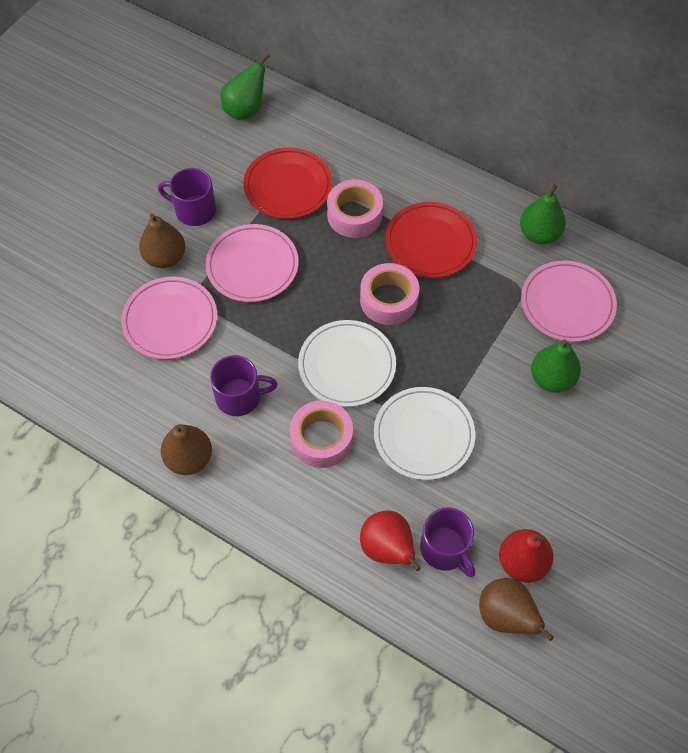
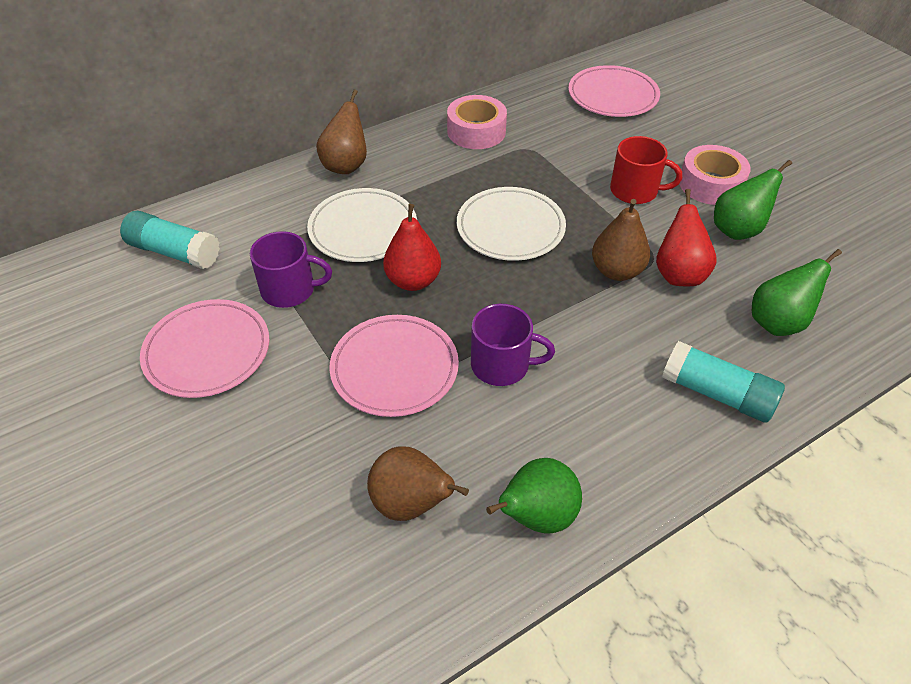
pink tape: 3 -> 2
purple mug: 3 -> 2
red mug: 0 -> 1
red plate: 2 -> 0
turquoise glue stick: 0 -> 2

